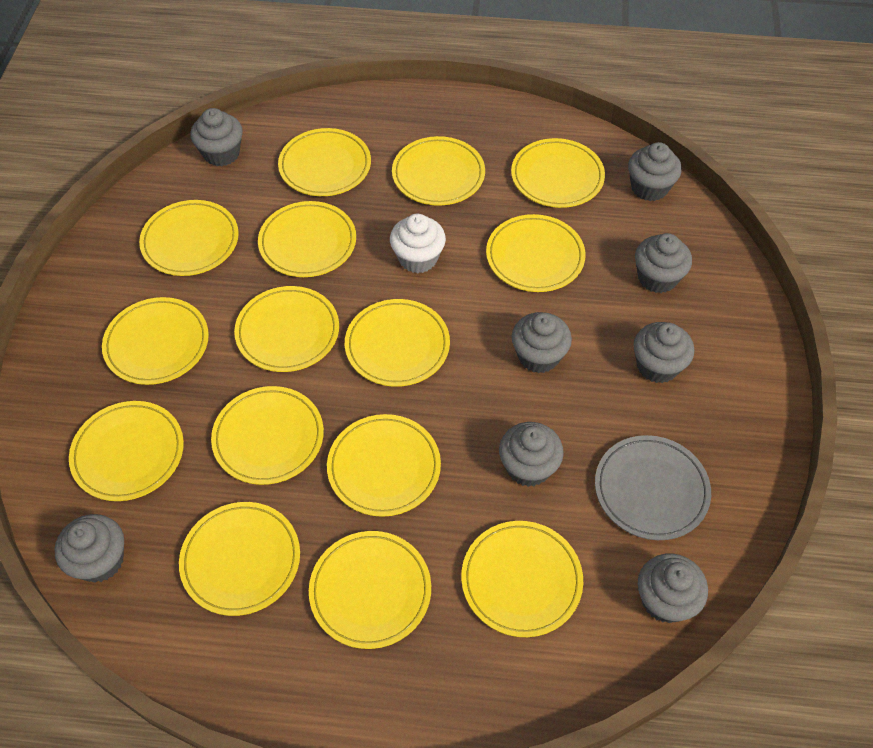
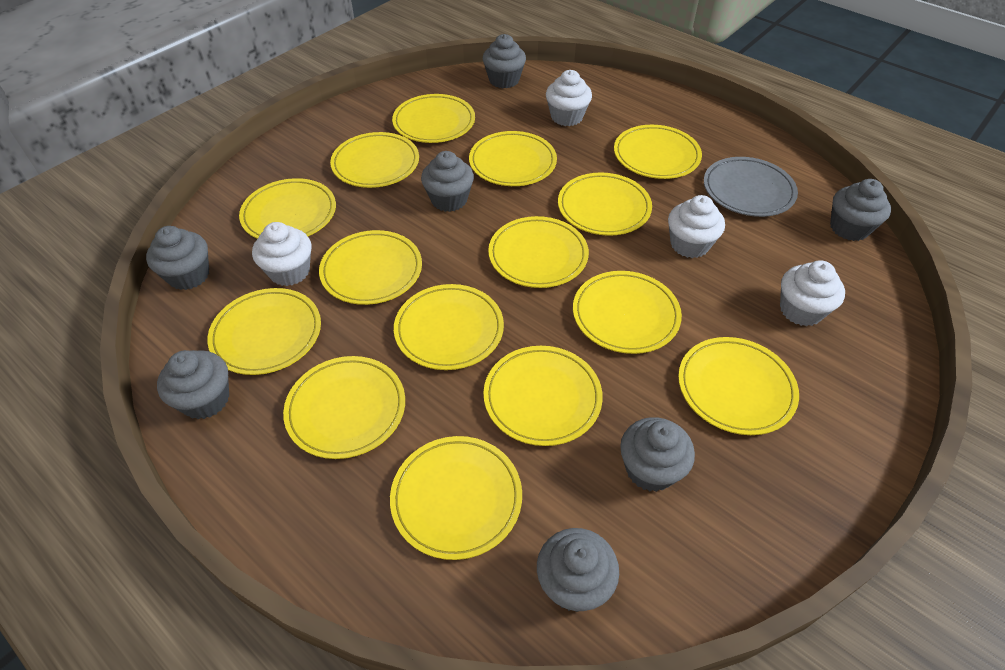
grey cupcake: 8 -> 7
white cupcake: 1 -> 4

